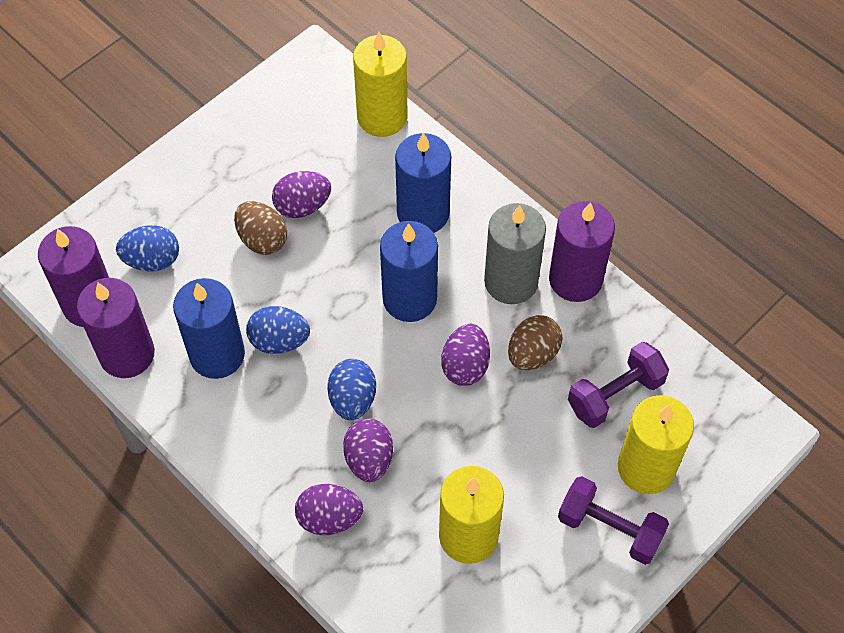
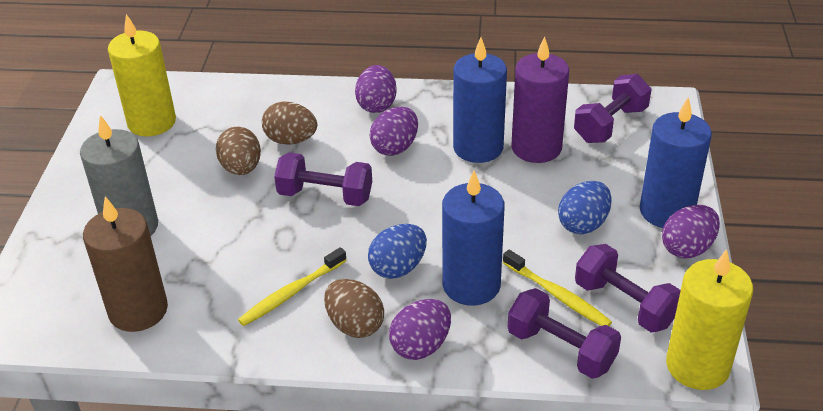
blue egg: 3 -> 2
brown candle: 0 -> 1
brown egg: 2 -> 3
purple candle: 3 -> 1
purple dumbbell: 2 -> 4
yellow candle: 3 -> 2
yellow toothbrush: 0 -> 2

